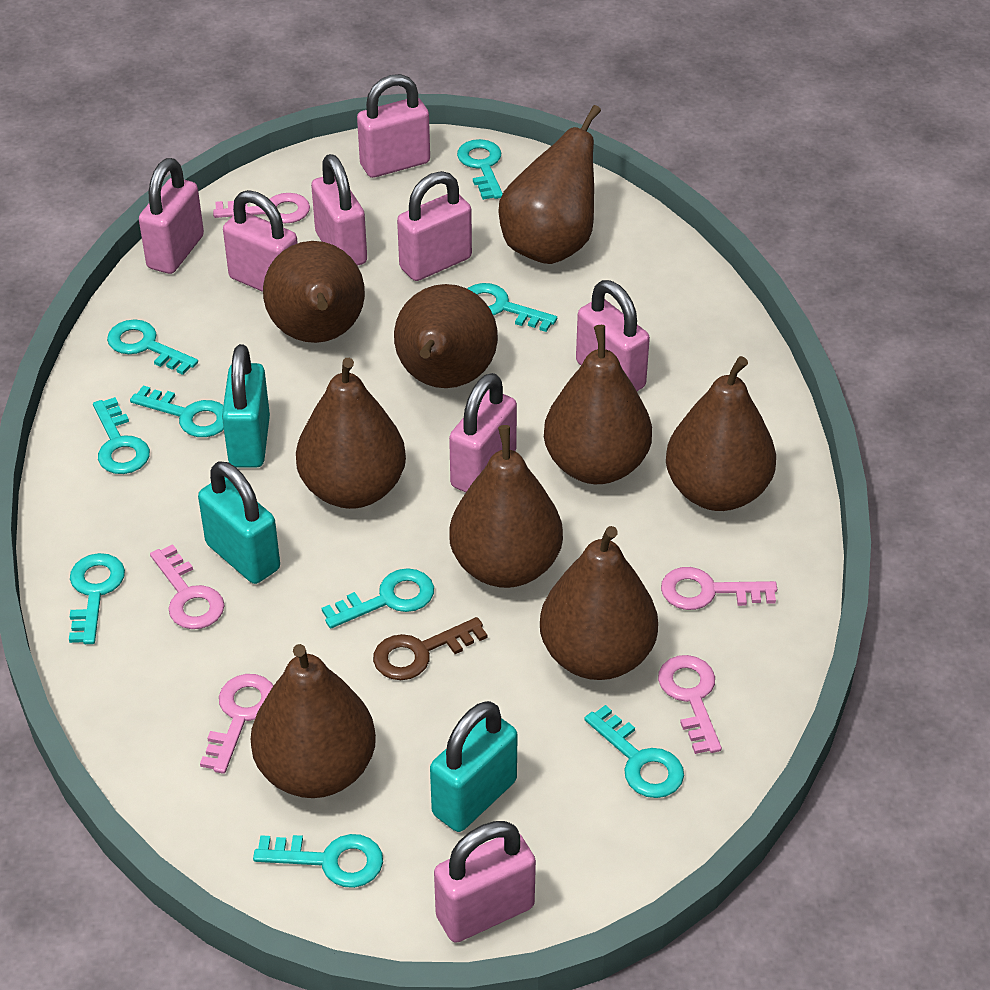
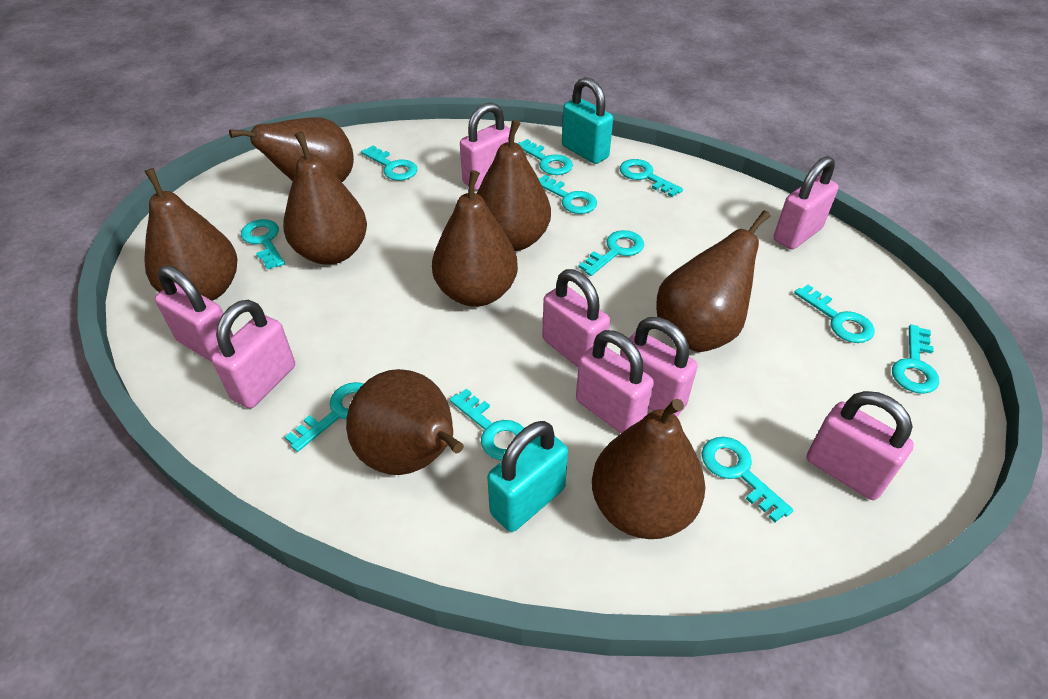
brown key: 1 -> 0
brown pear: 9 -> 8
pink key: 5 -> 0
turquoise key: 9 -> 11
turquoise padlock: 3 -> 2

